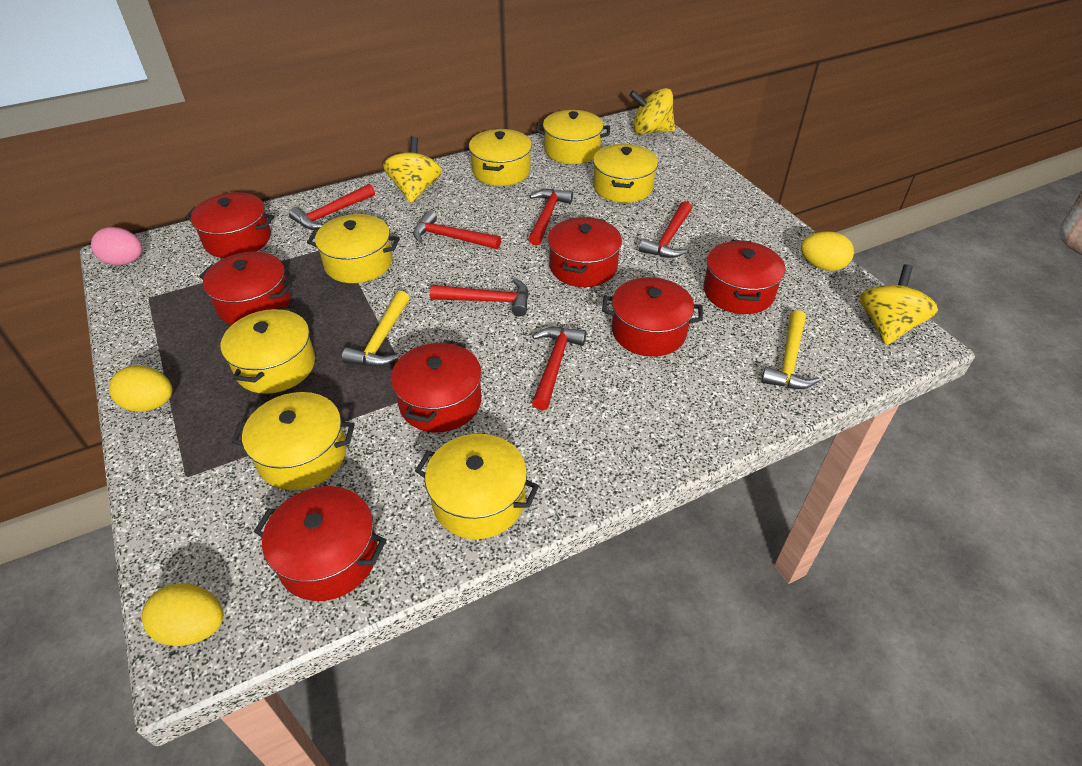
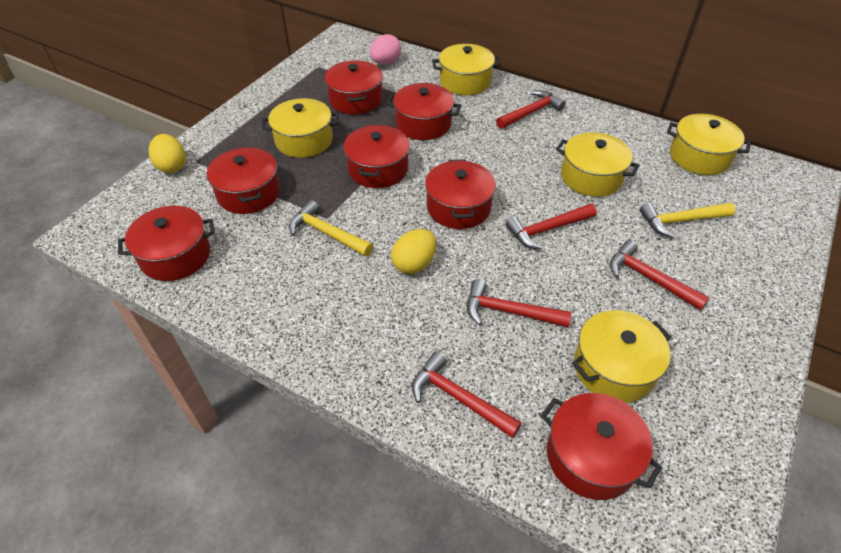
red hammer: 6 -> 5
yellow egg: 3 -> 2
yellow pot: 7 -> 5
yellow spinning top: 3 -> 0

